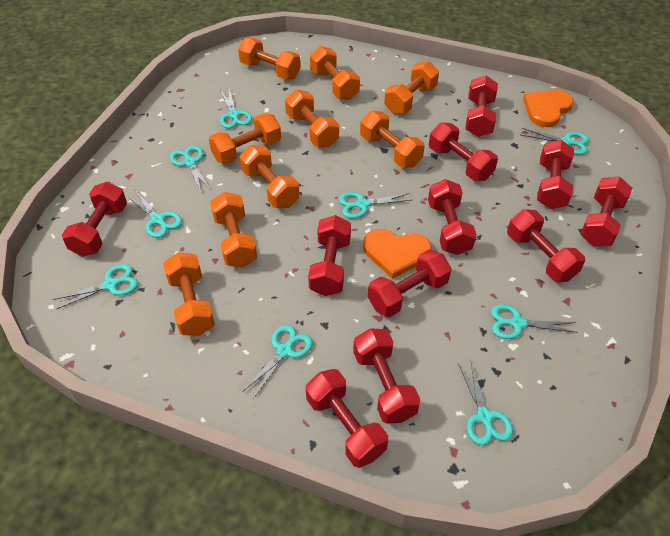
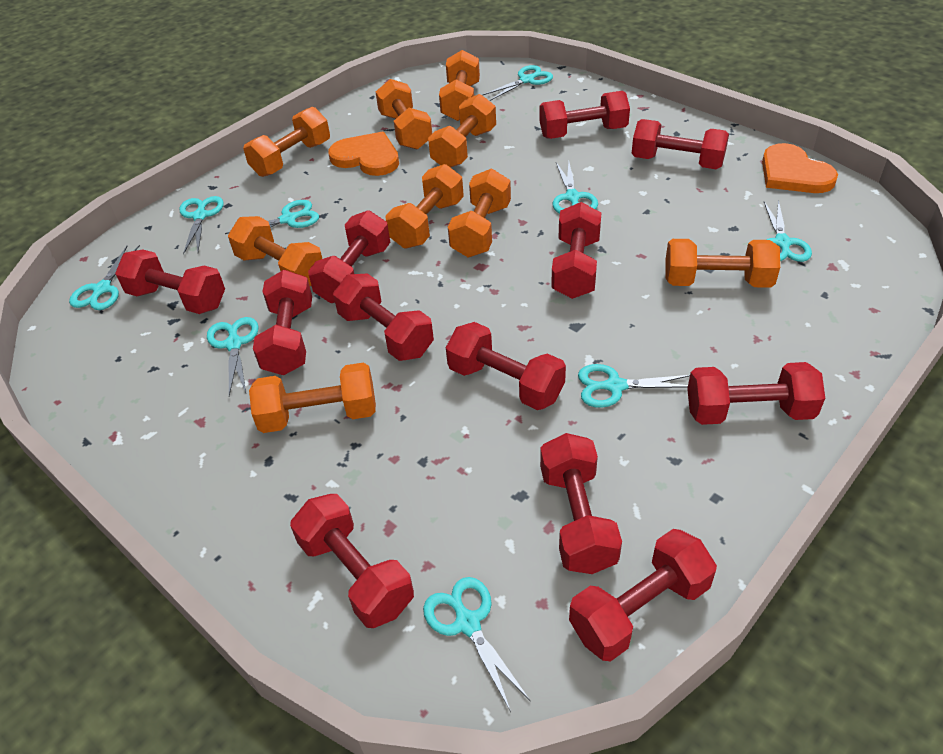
red dumbbell: 11 -> 12

